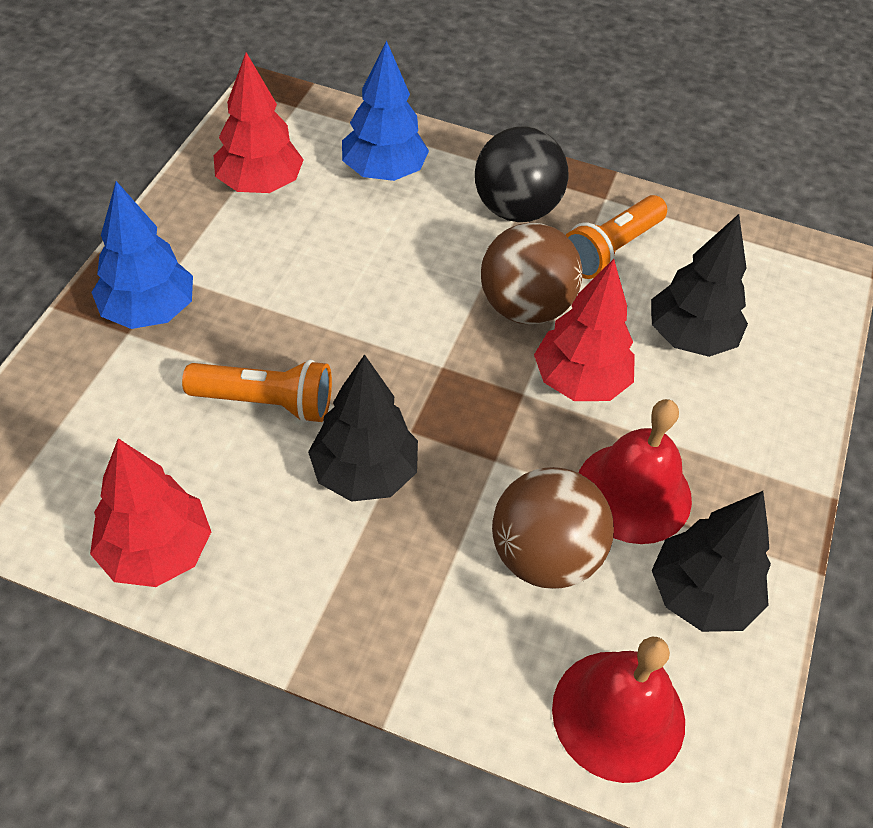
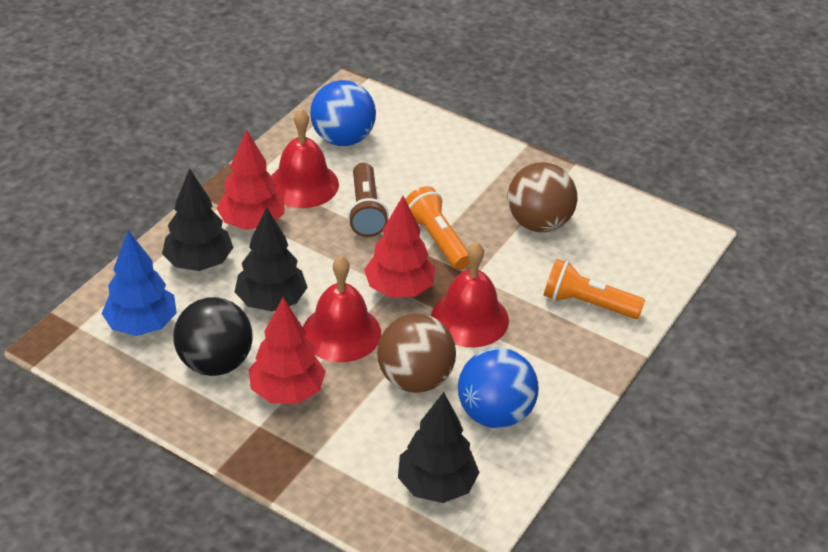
blue ball: 0 -> 2
blue tree: 2 -> 1
brown flashlight: 0 -> 1
red bell: 2 -> 3

